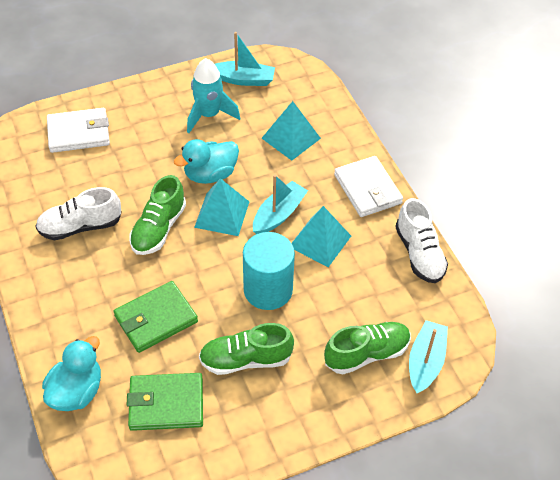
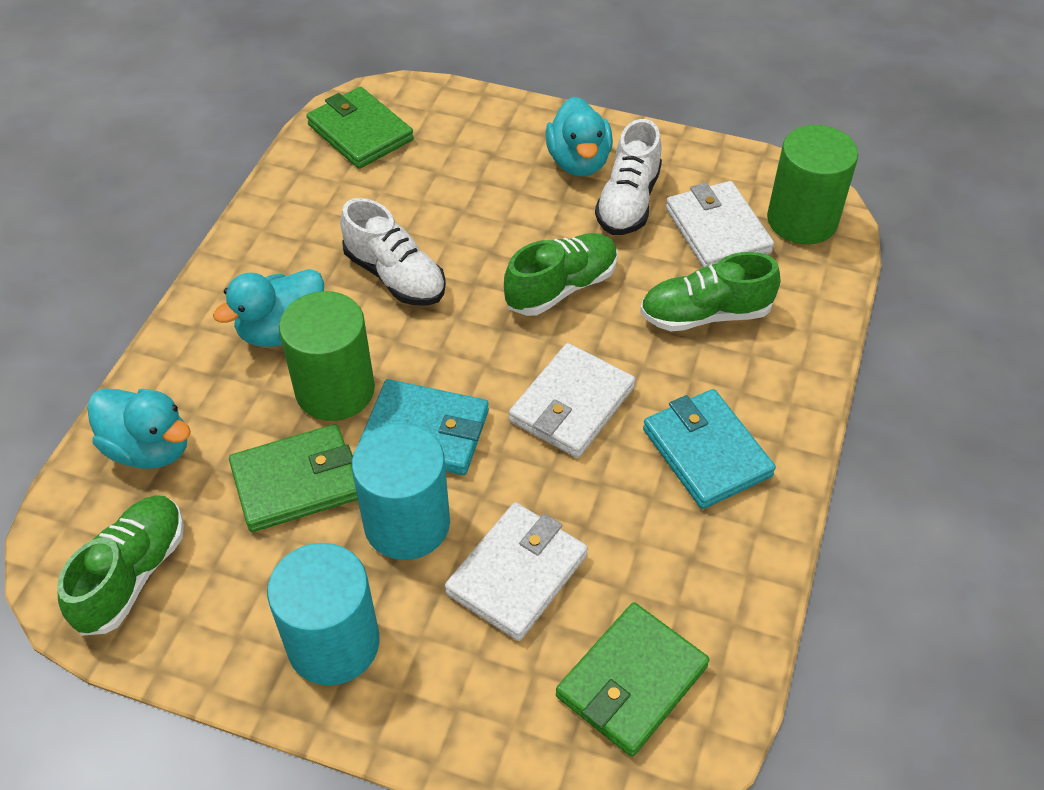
green cylinder: 0 -> 2
green wallet: 2 -> 3
turquoise boat: 3 -> 0
turquoise cylinder: 1 -> 2
turquoise duck: 2 -> 3
turquoise pyramid: 3 -> 0
turquoise rocket: 1 -> 0
turquoise wallet: 0 -> 2
white wallet: 2 -> 3

